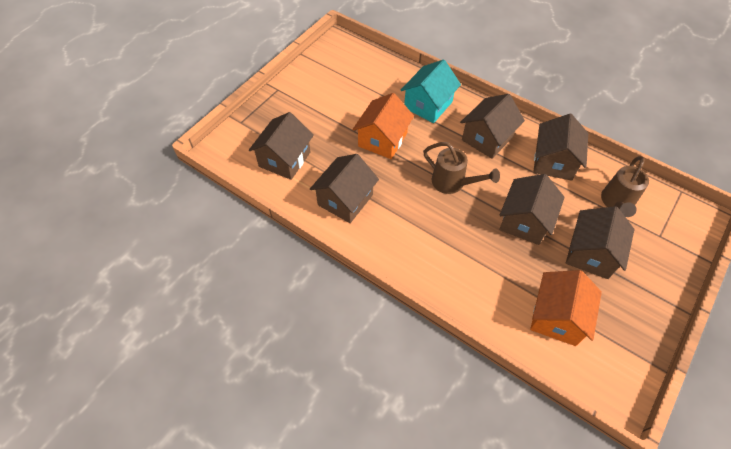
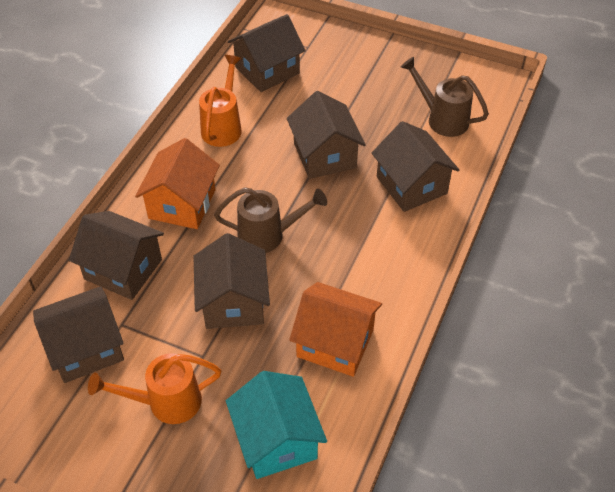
orange watering can: 0 -> 2

